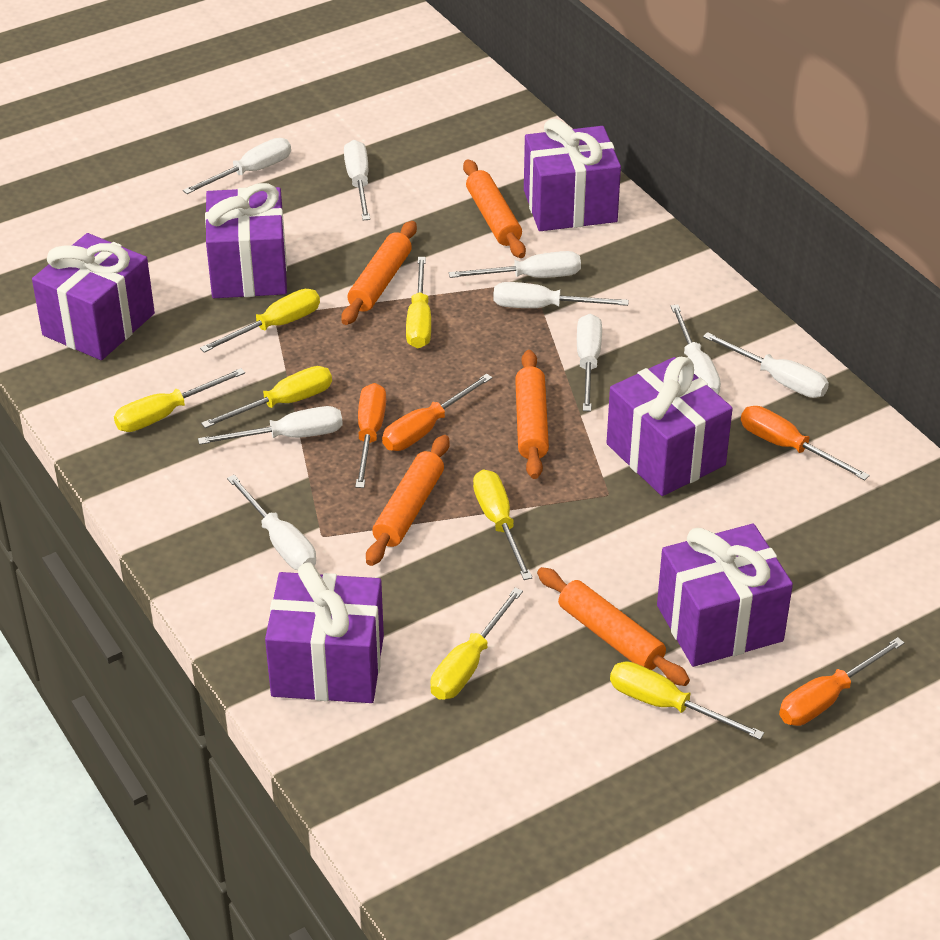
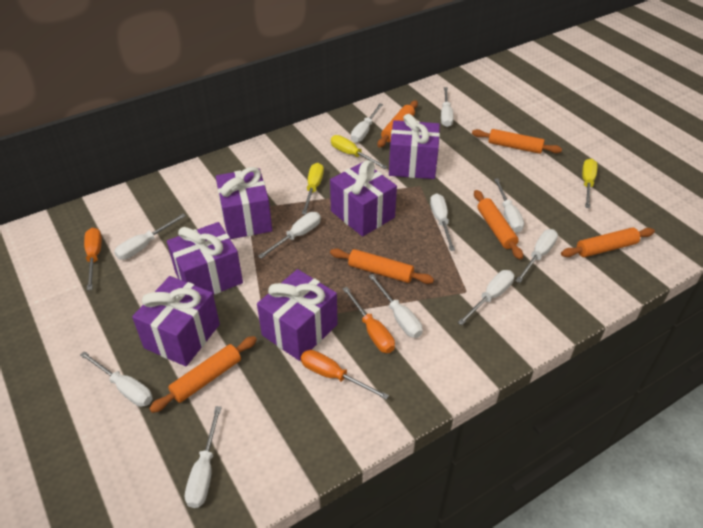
orange rolling pin: 5 -> 6
orange screwdriver: 4 -> 3
white screwdriver: 9 -> 11
yellow screwdriver: 7 -> 3

